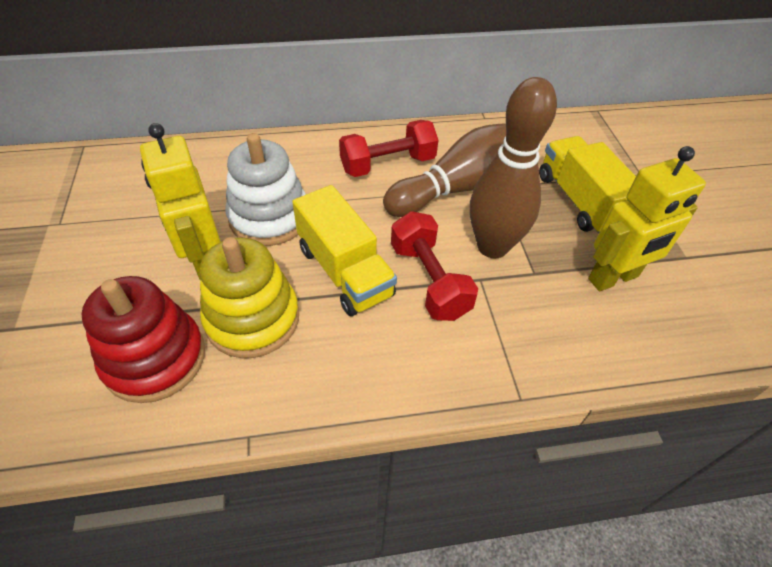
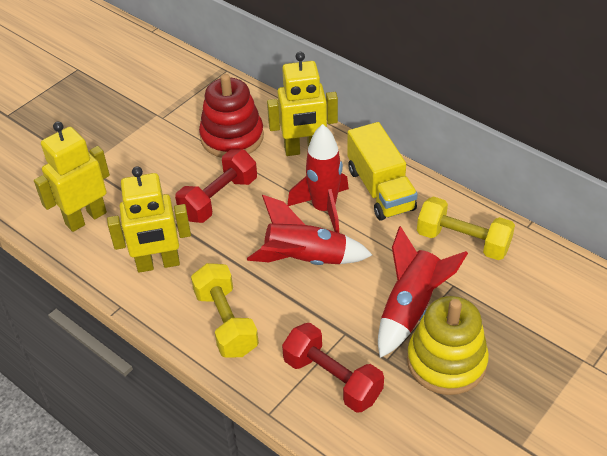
brown bowling pin: 2 -> 0
red rocket: 0 -> 3
white stacking toy: 1 -> 0
yellow dumbbell: 0 -> 2
yellow robot: 2 -> 3
yellow truck: 2 -> 1

